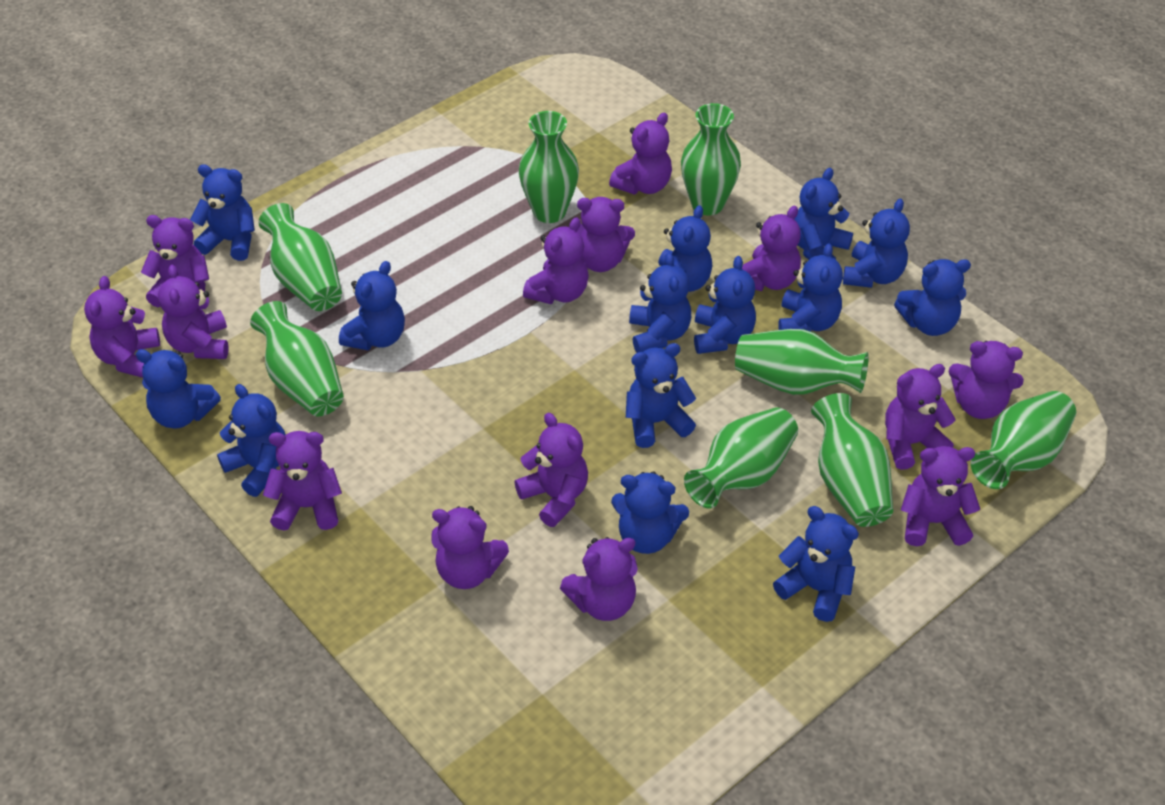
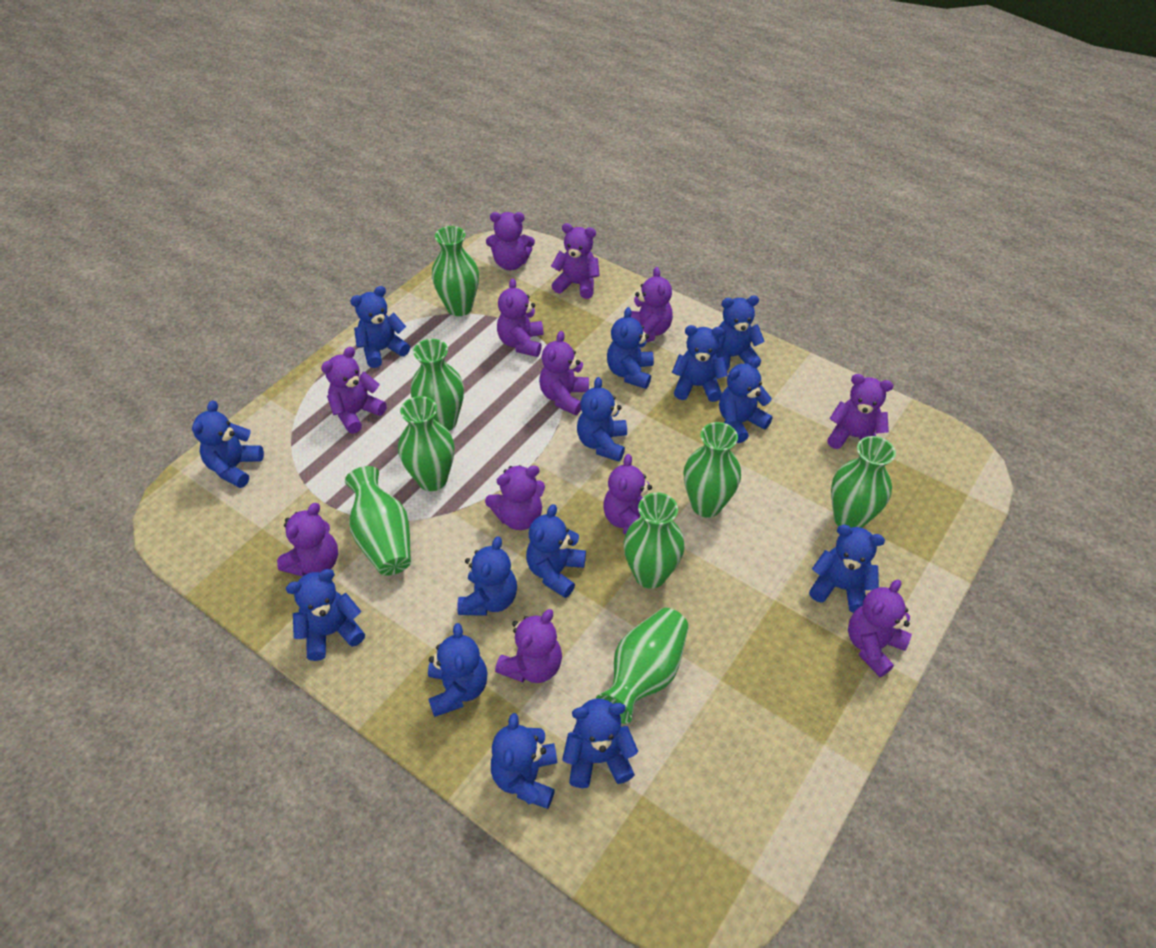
purple teddy bear: 14 -> 12

